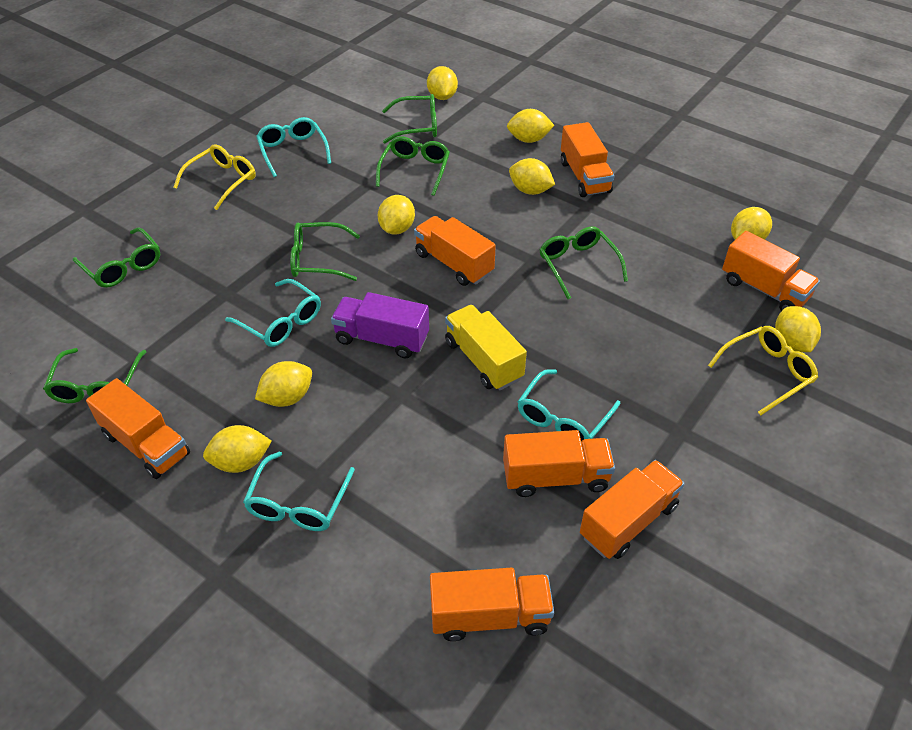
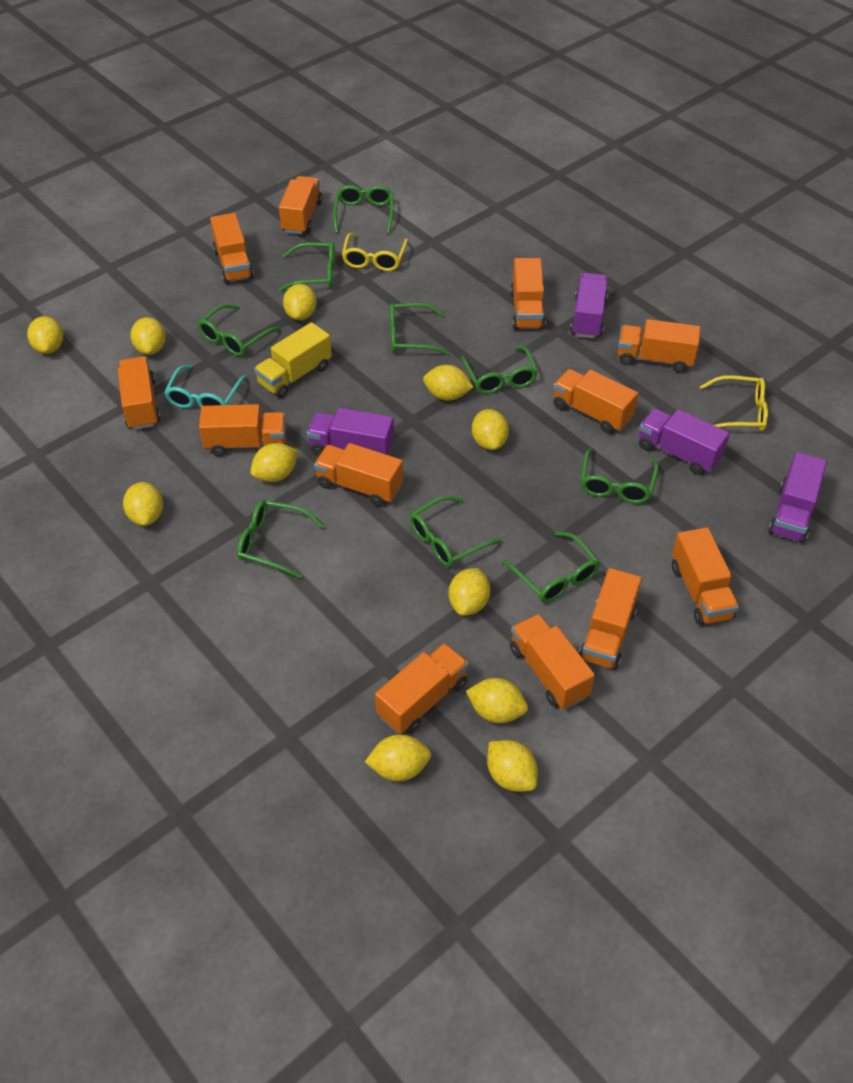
green glasses: 6 -> 9
orange truck: 7 -> 12
purple truck: 1 -> 4
turquoise glasses: 4 -> 1
yellow lemon: 8 -> 11

